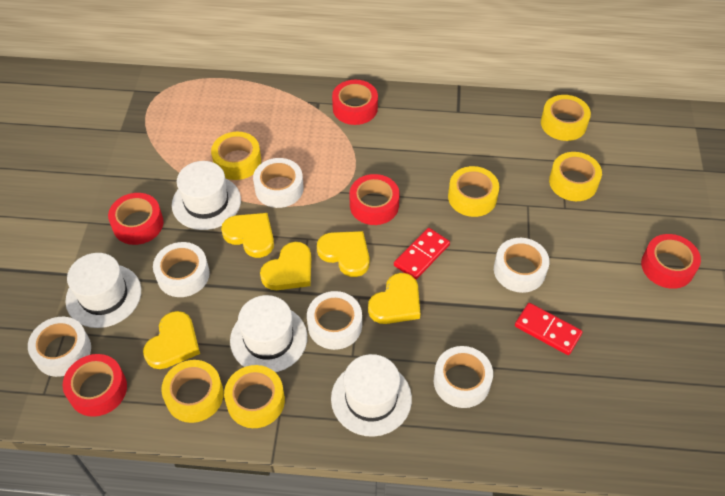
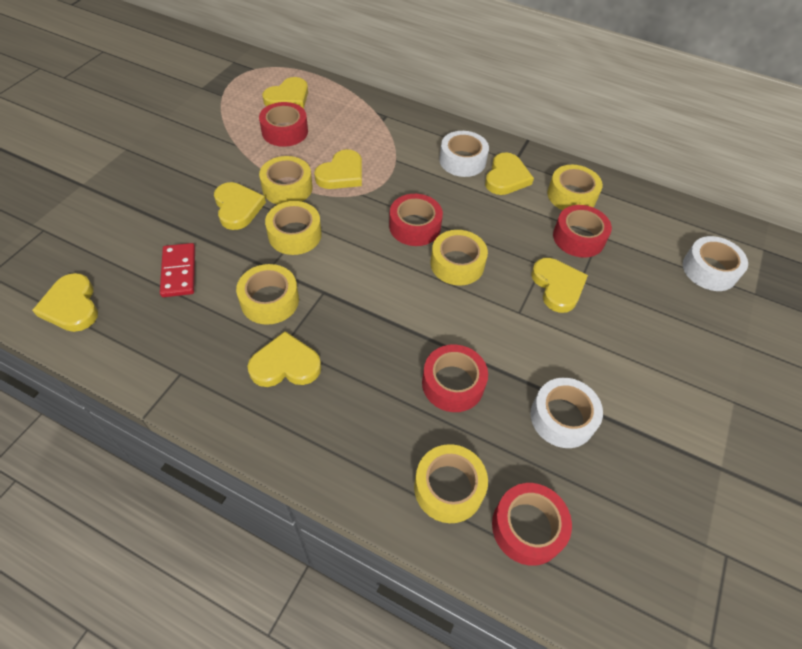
red domino: 2 -> 1
white hat: 4 -> 0
white tape: 6 -> 3
yellow heart: 5 -> 7

